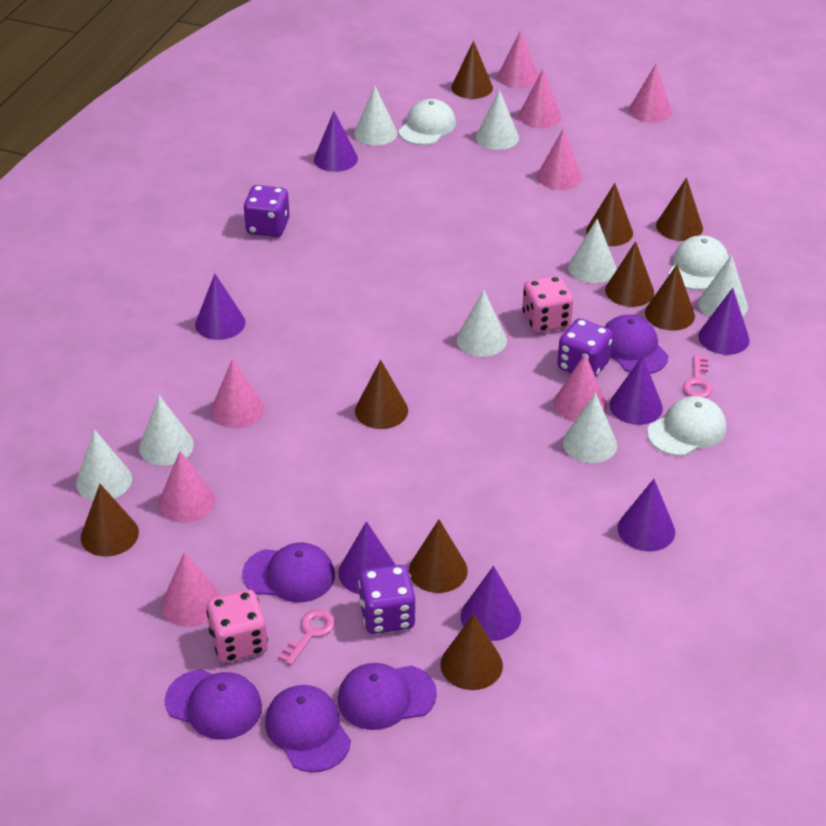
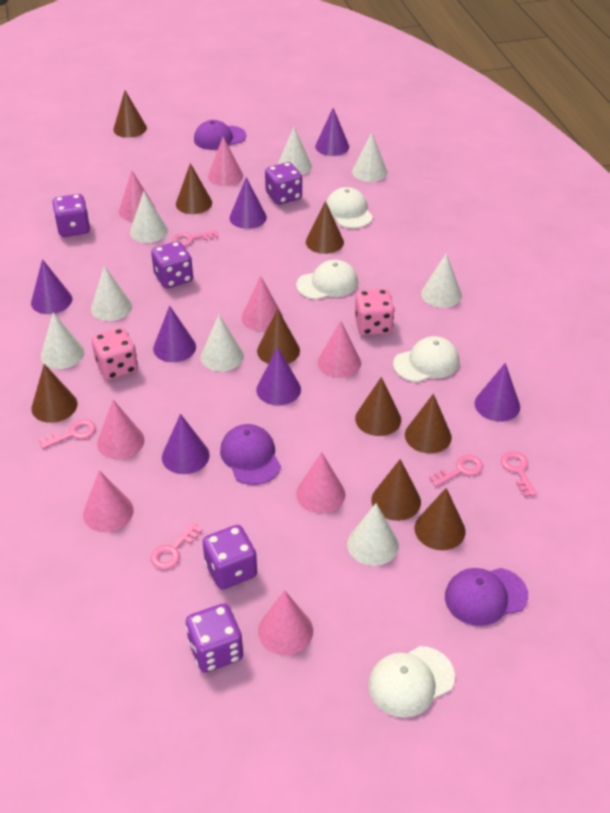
pink key: 2 -> 5
purple cap: 5 -> 3
purple dice: 3 -> 5
white cap: 3 -> 4

